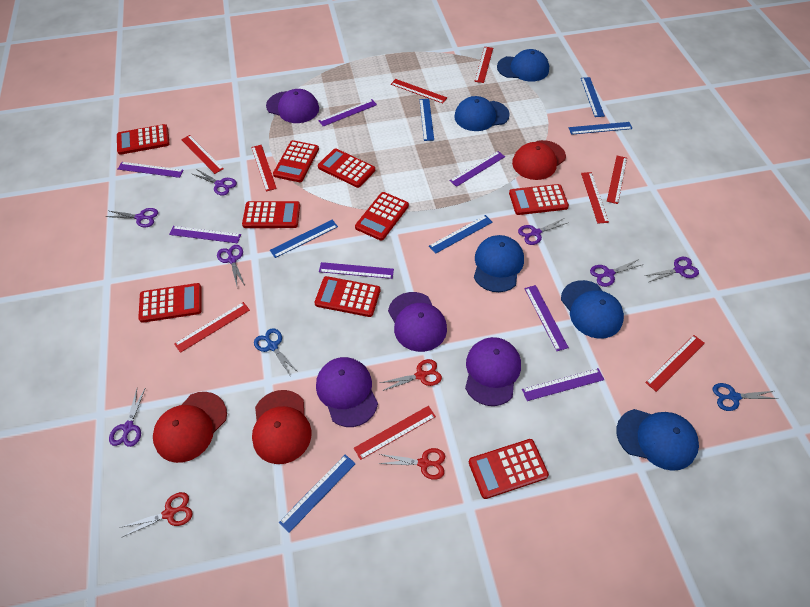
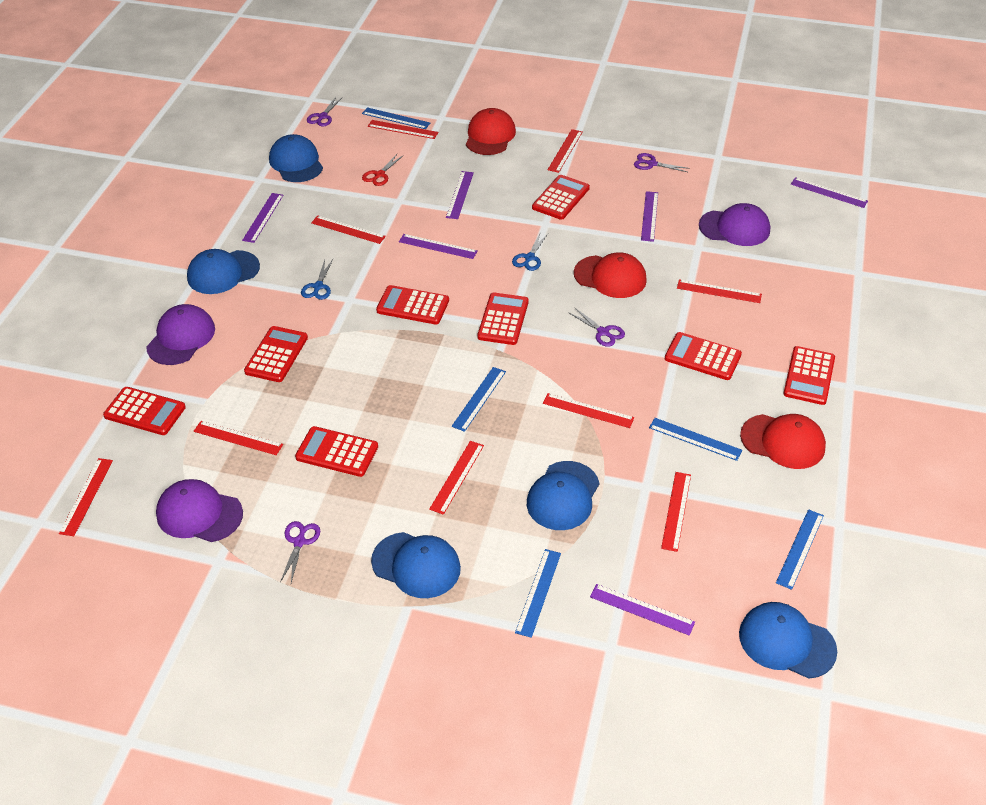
blue ruler: 6 -> 5
purple cap: 4 -> 3
purple ruler: 7 -> 6
purple scissors: 7 -> 4
red calculator: 9 -> 8
red scissors: 3 -> 1

